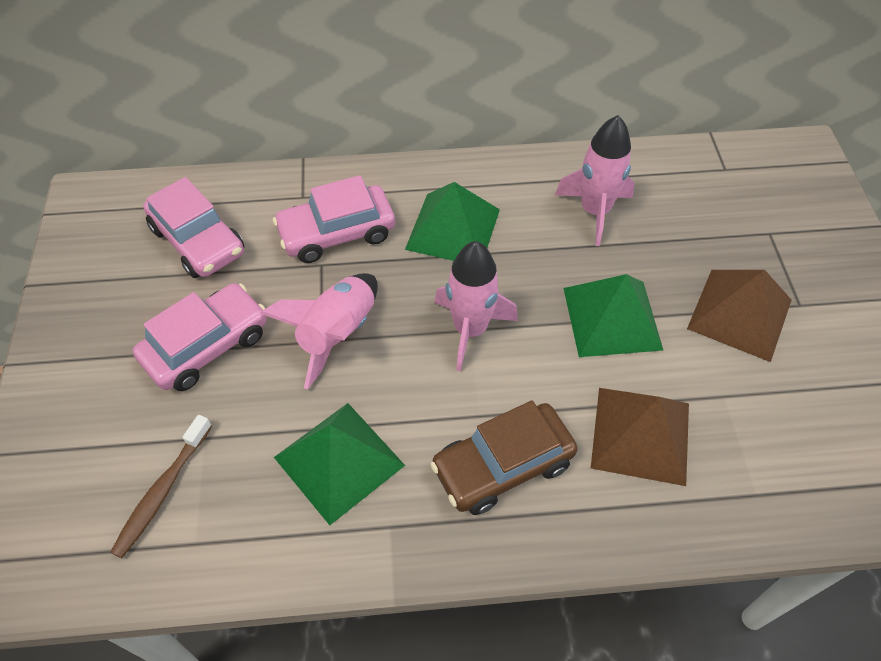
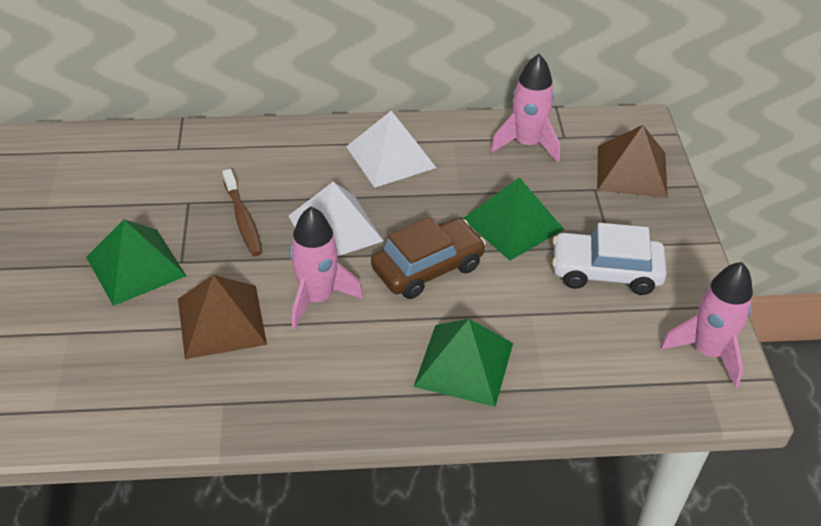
pink car: 3 -> 0
white car: 0 -> 1
white pyramid: 0 -> 2

